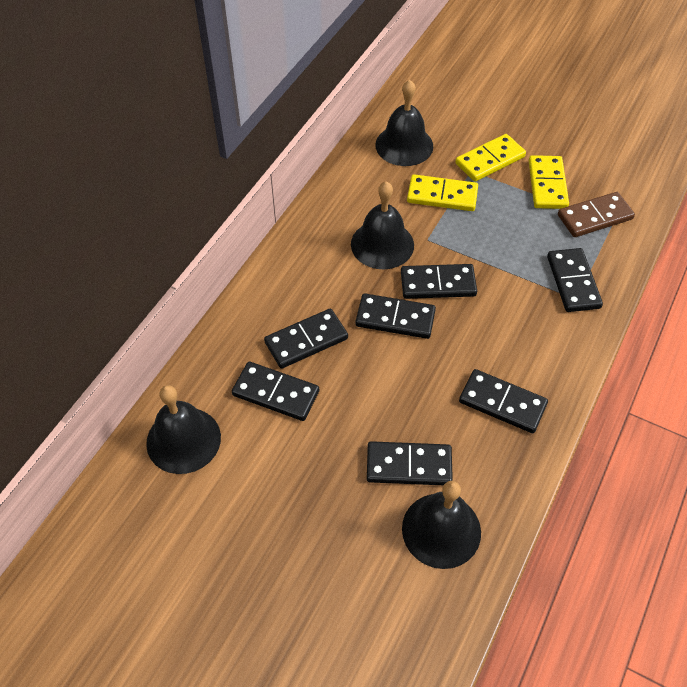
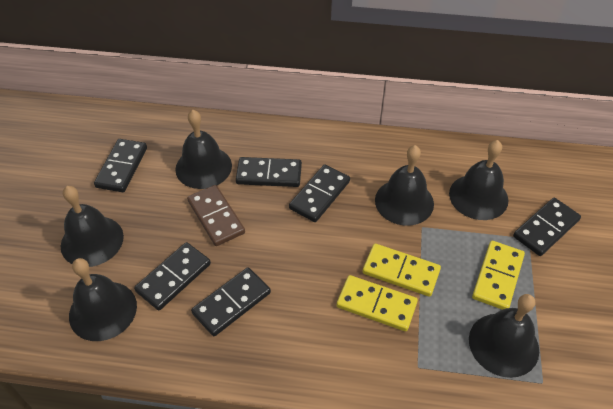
black bell: 4 -> 6
black domino: 7 -> 6

